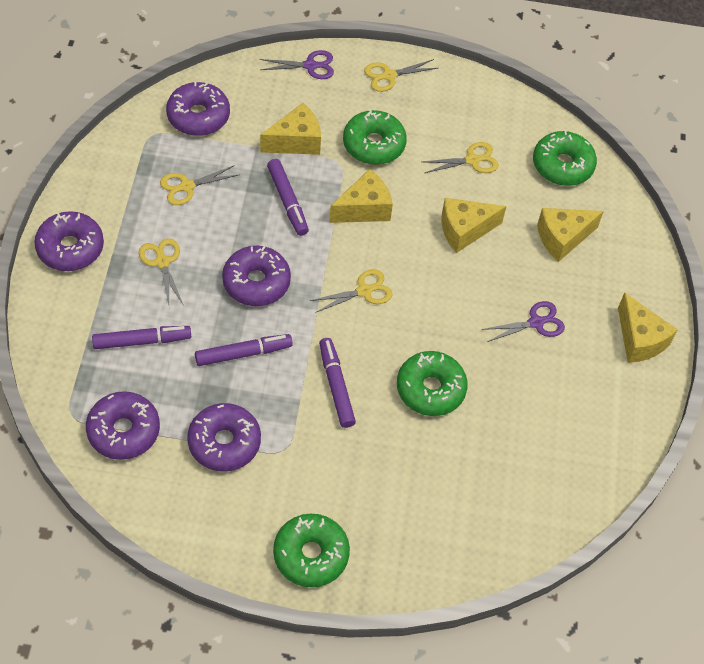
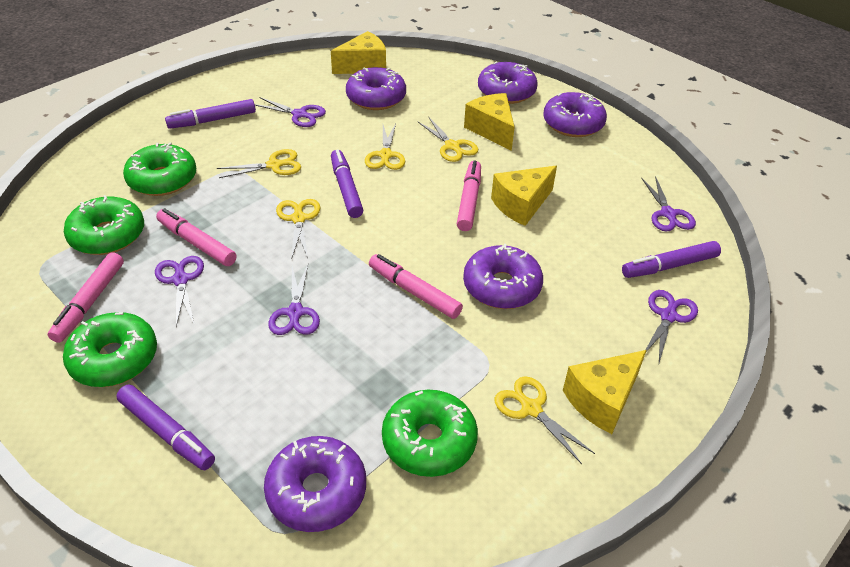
pink marker: 0 -> 4
purple scissors: 2 -> 5
yellow cheese: 5 -> 4

